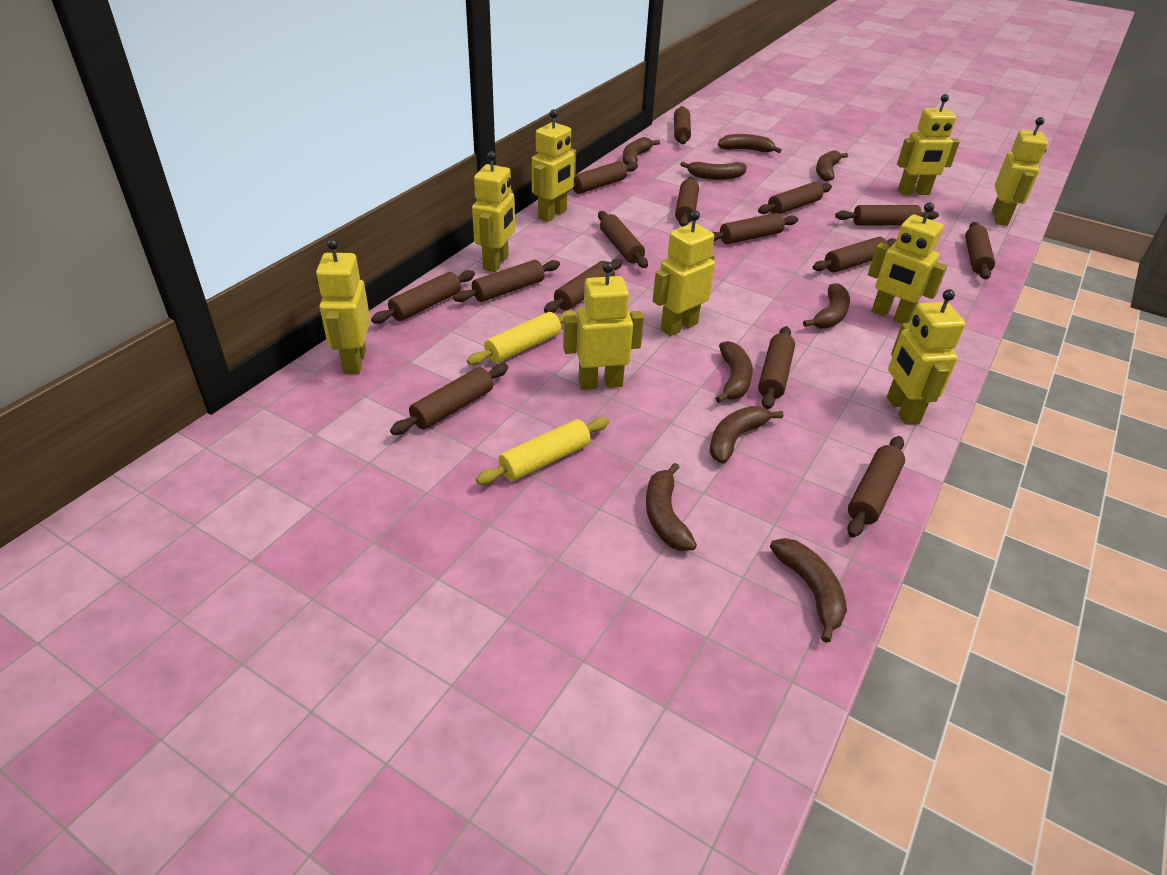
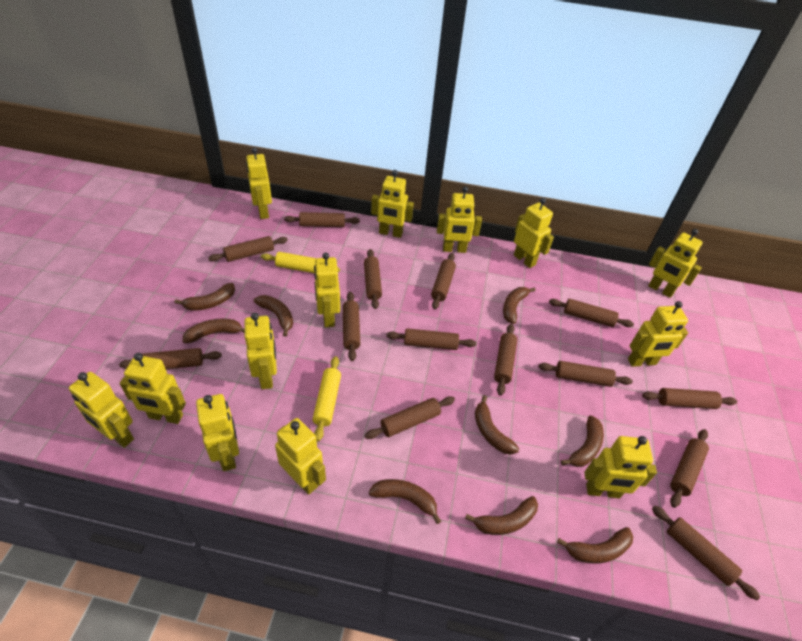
brown rolling pin: 15 -> 14
yellow robot: 9 -> 13

